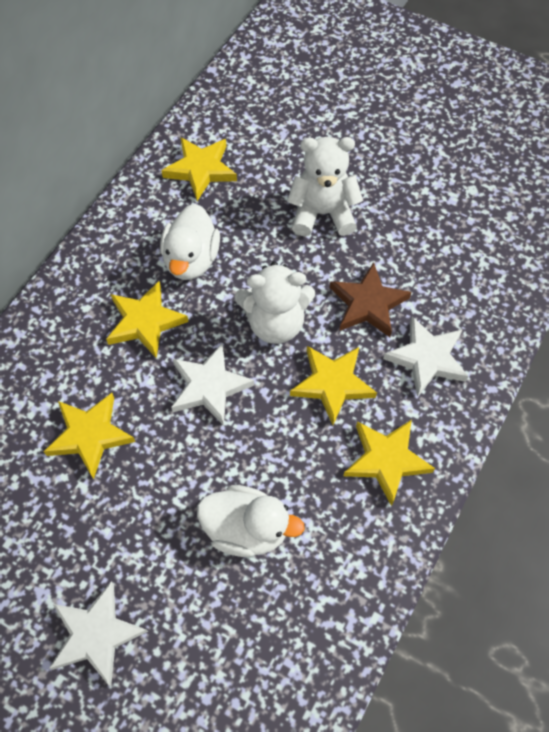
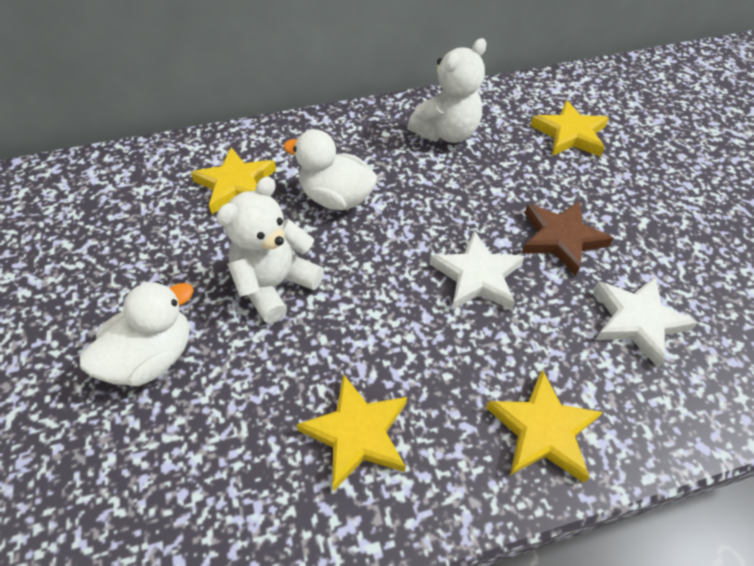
white star: 3 -> 2
yellow star: 5 -> 4

